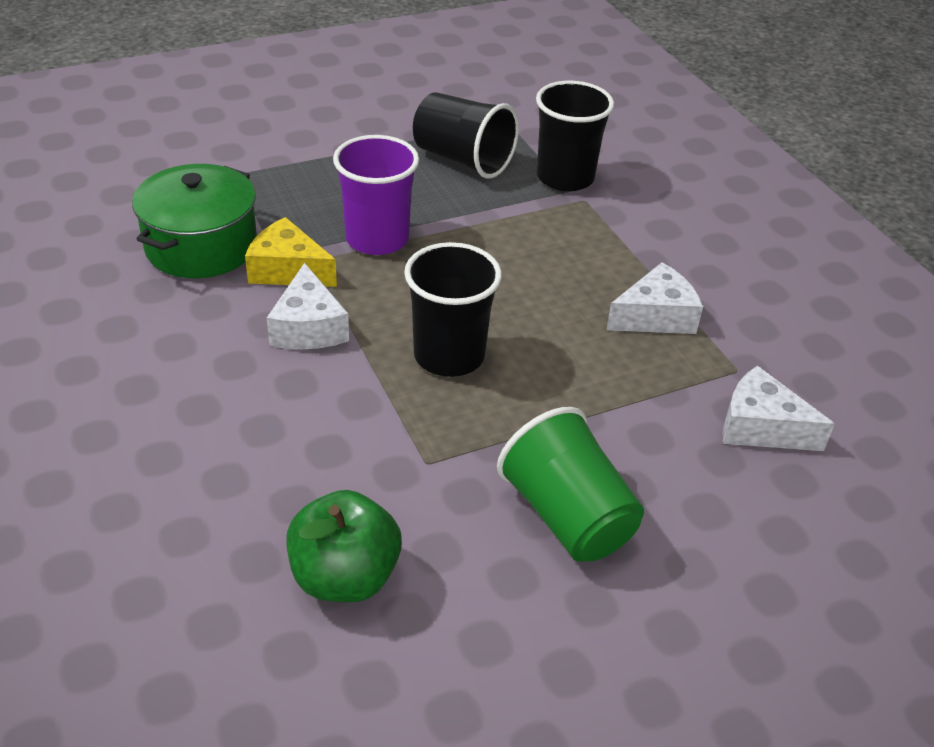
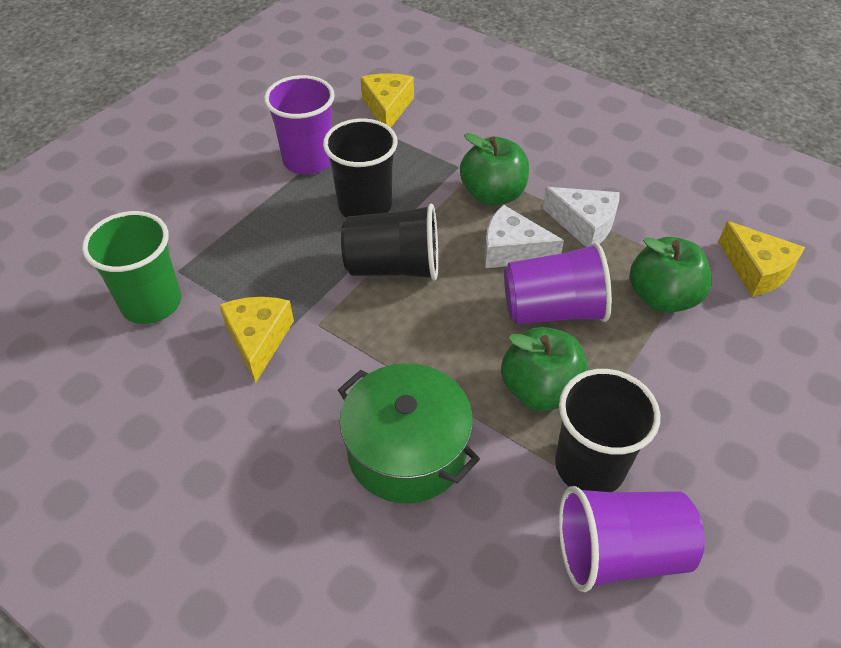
green apple: 1 -> 3
purple cup: 1 -> 3
white cheese: 3 -> 2
yellow cheese: 1 -> 3

